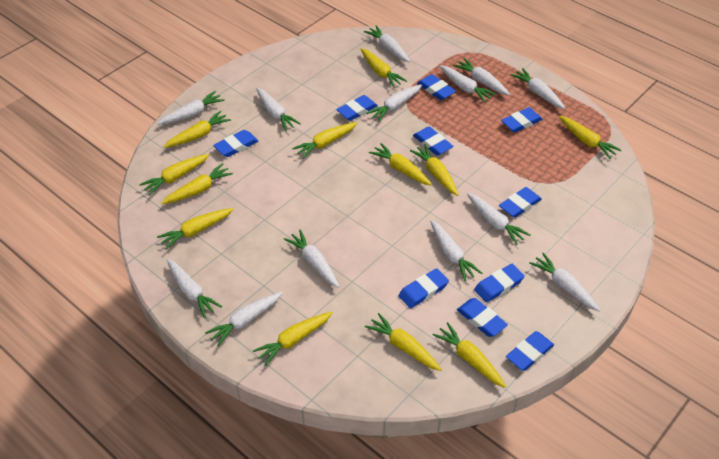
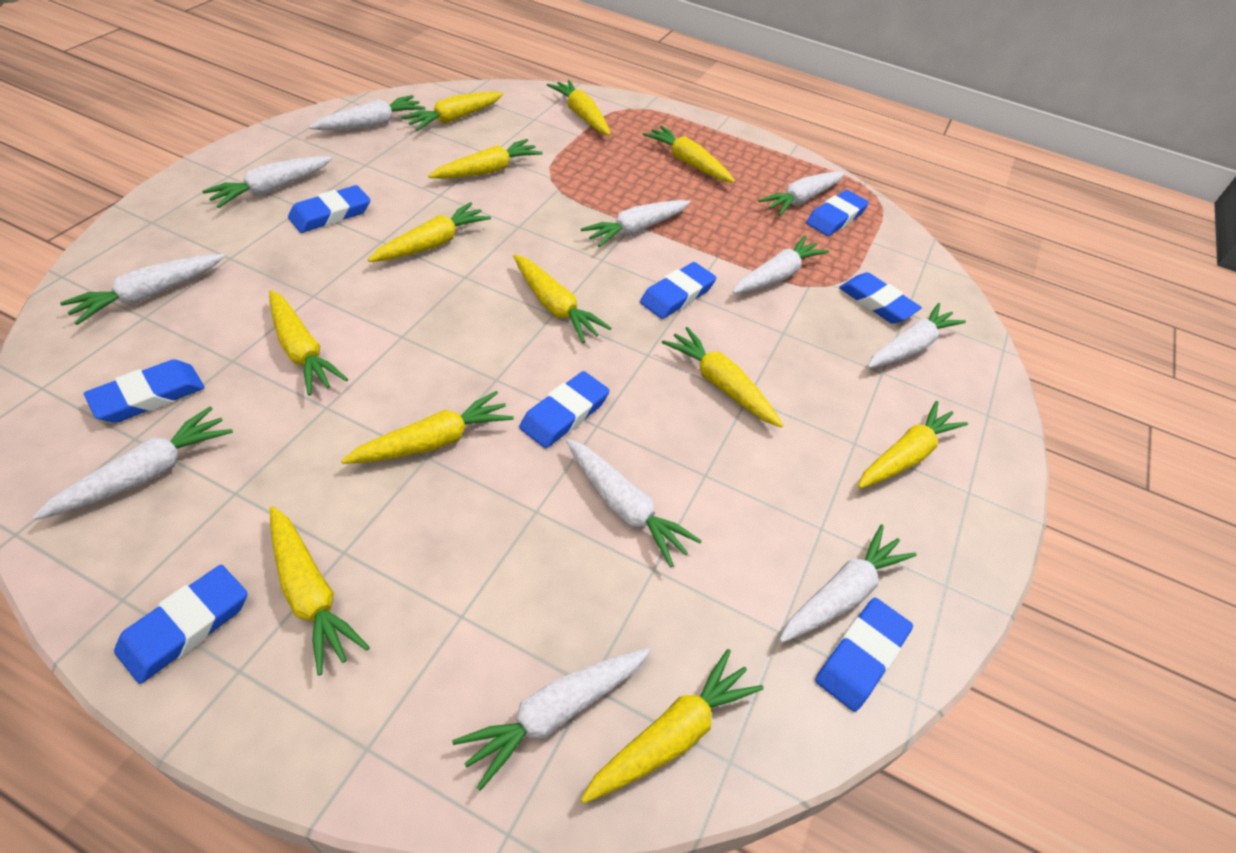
blue eraser: 10 -> 8
white carrot: 13 -> 11

